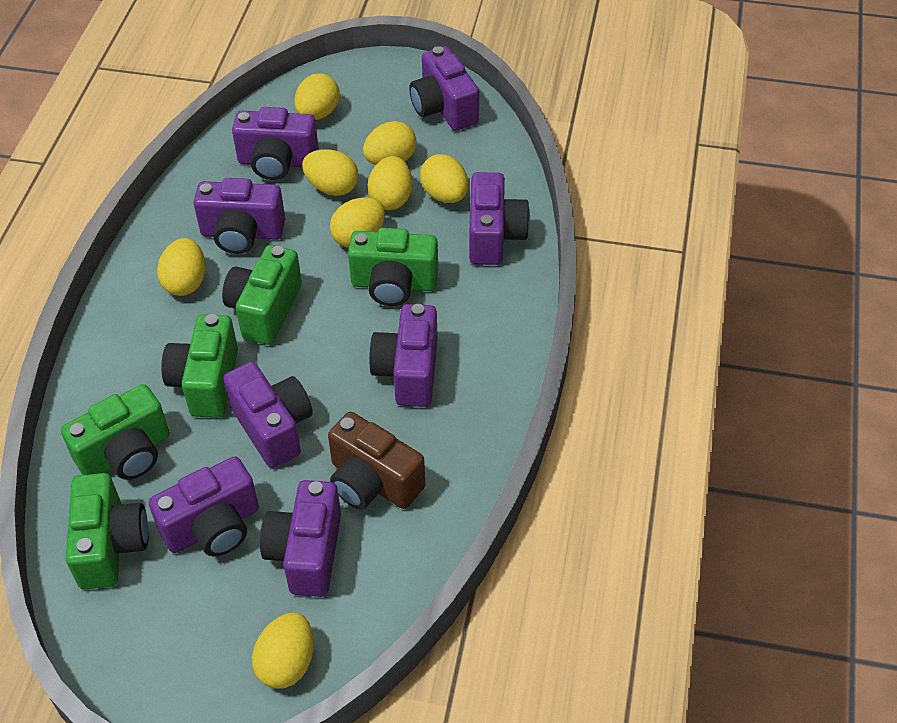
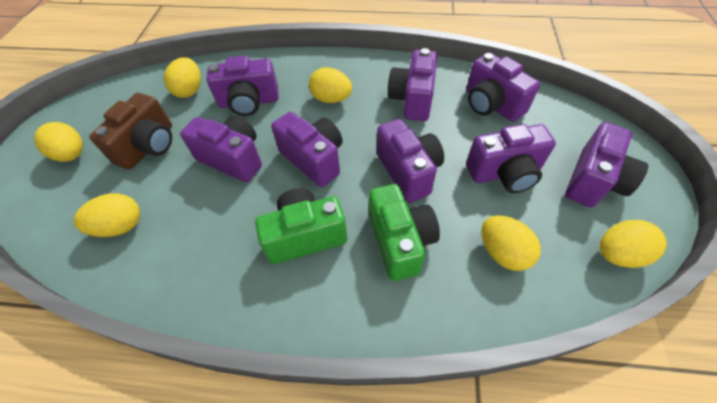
green camera: 5 -> 2
yellow egg: 8 -> 6

